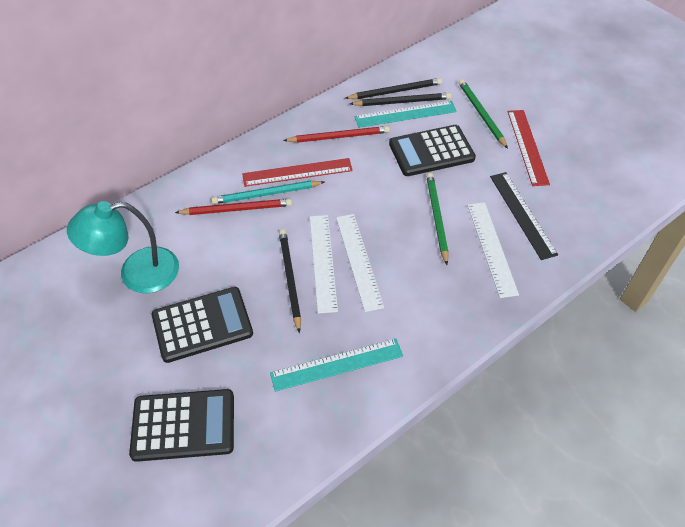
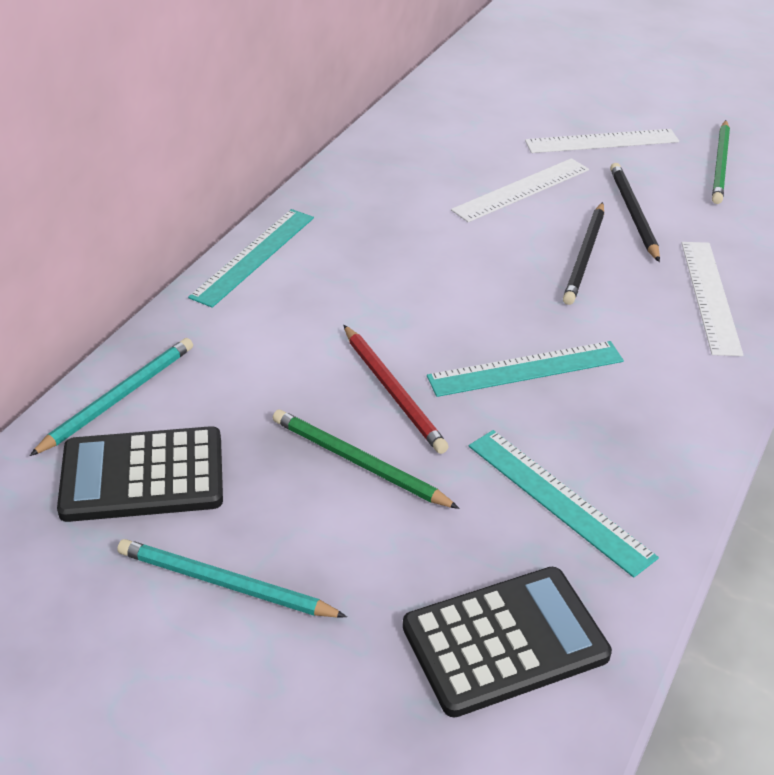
black calculator: 3 -> 2
black pencil: 3 -> 2
black ruler: 1 -> 0
red pencil: 2 -> 1
red ruler: 2 -> 0
turquoise lamp: 1 -> 0
turquoise pencil: 1 -> 2
turquoise ruler: 2 -> 3

